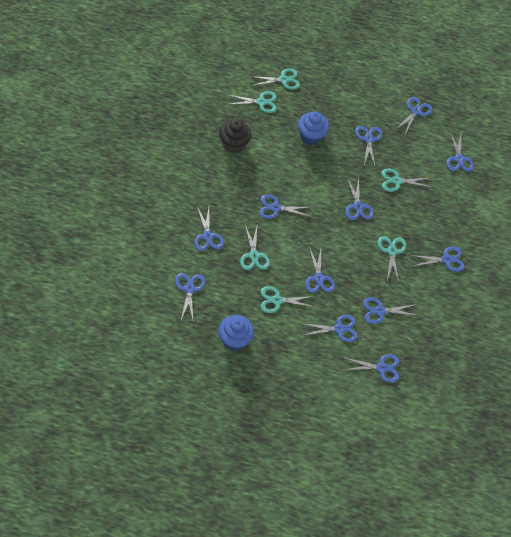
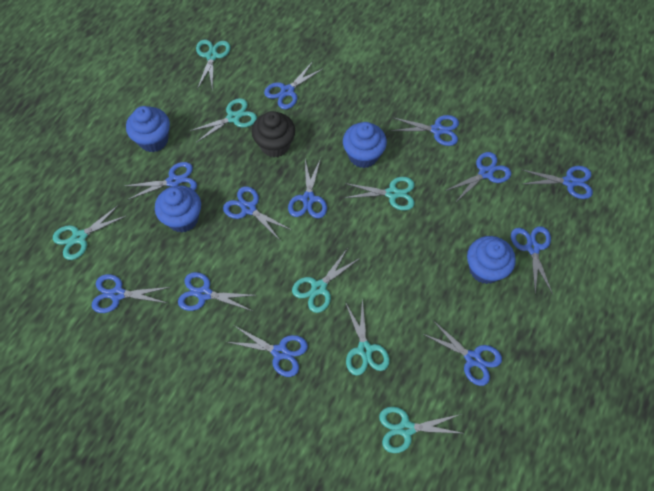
blue cupcake: 2 -> 4
turquoise scissors: 6 -> 7

